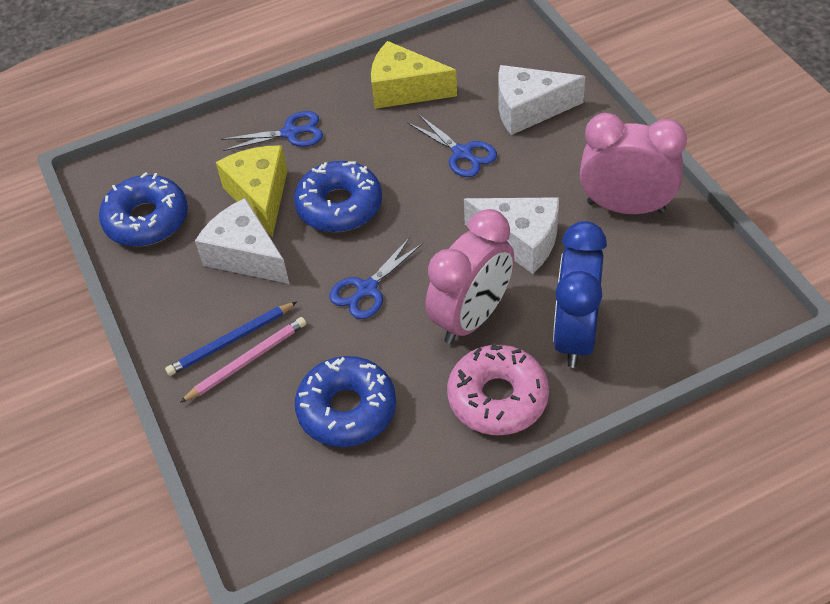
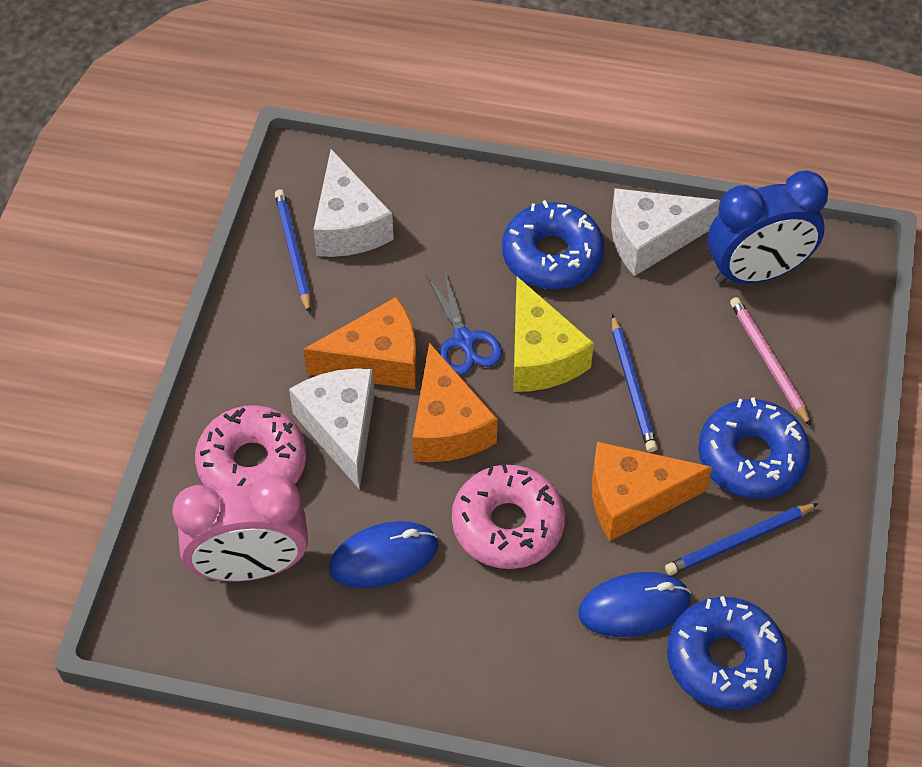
blue mouse: 0 -> 2
blue pencil: 1 -> 3
blue scissors: 3 -> 1
orange cheese: 0 -> 3
pink clock: 2 -> 1
pink donut: 1 -> 2
yellow cheese: 2 -> 1

